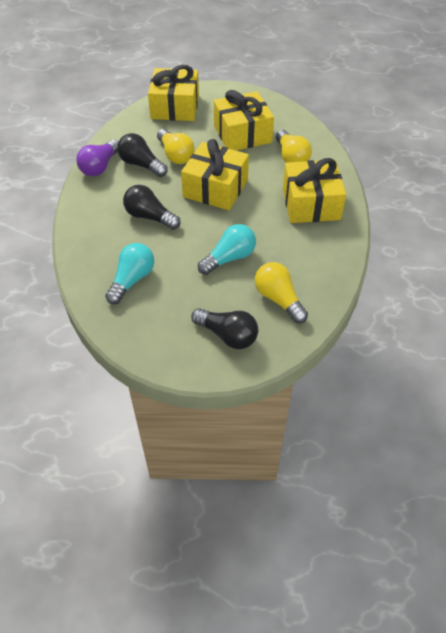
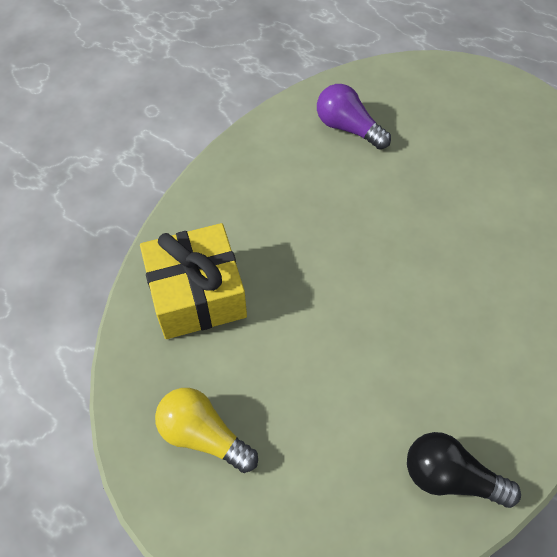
black light bulb: 3 -> 1
turquoise light bulb: 2 -> 0
yellow gift: 4 -> 1
yellow light bulb: 3 -> 1

